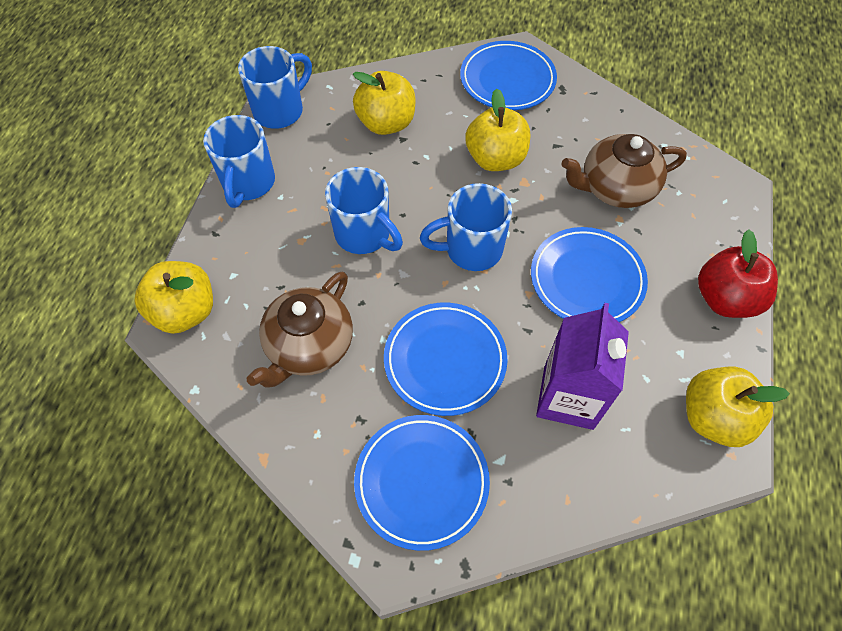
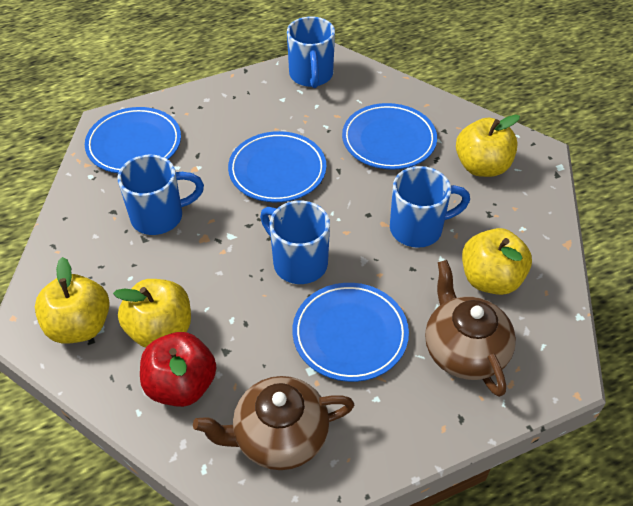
purple carton: 1 -> 0

